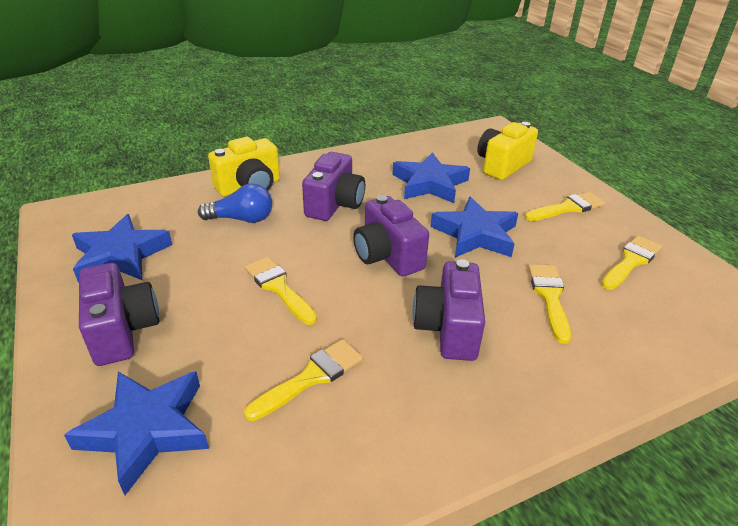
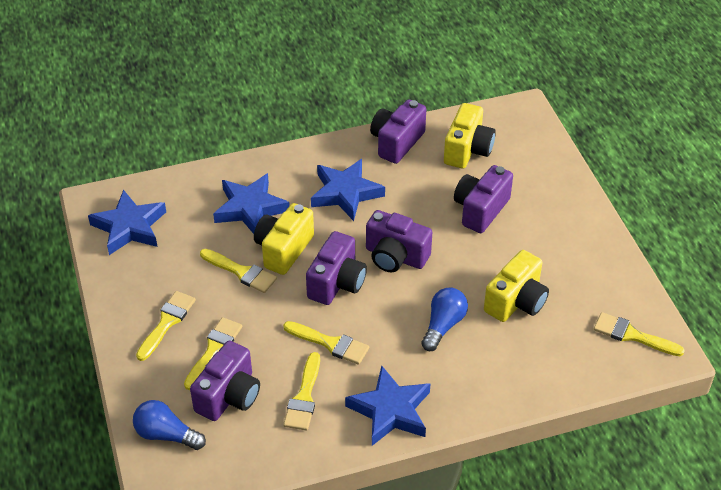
blue light bulb: 1 -> 2
purple camera: 4 -> 5
yellow brush: 5 -> 6
yellow camera: 2 -> 3

